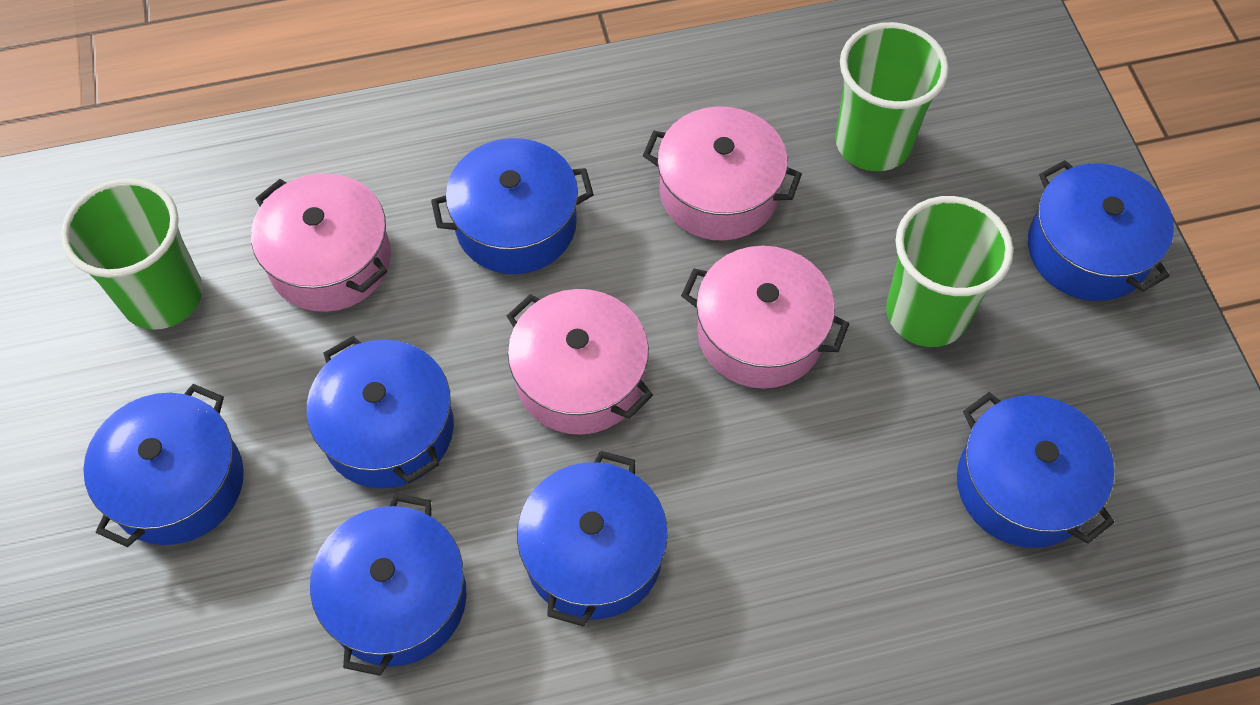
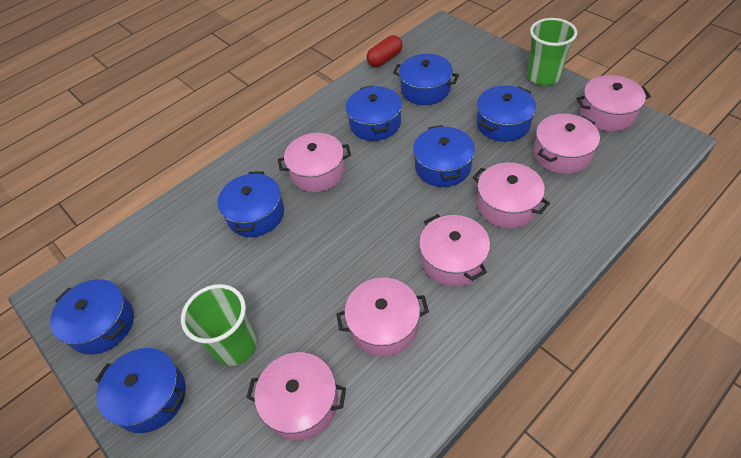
green cup: 3 -> 2
pink pot: 4 -> 7
red capsule: 0 -> 1

